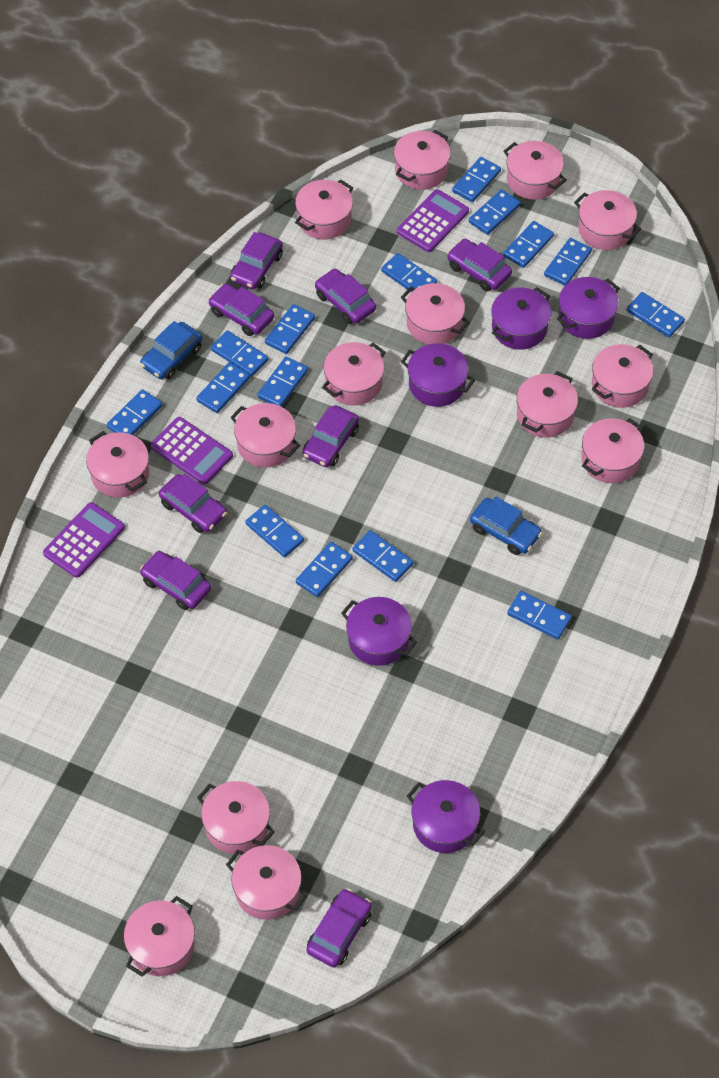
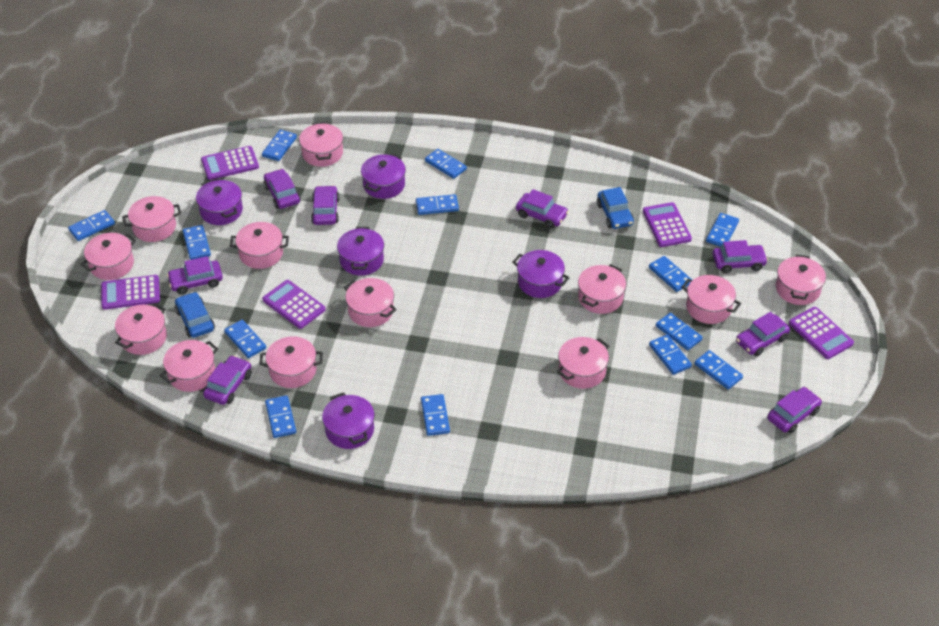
blue domino: 15 -> 13
pink pot: 14 -> 12
purple calculator: 3 -> 5

